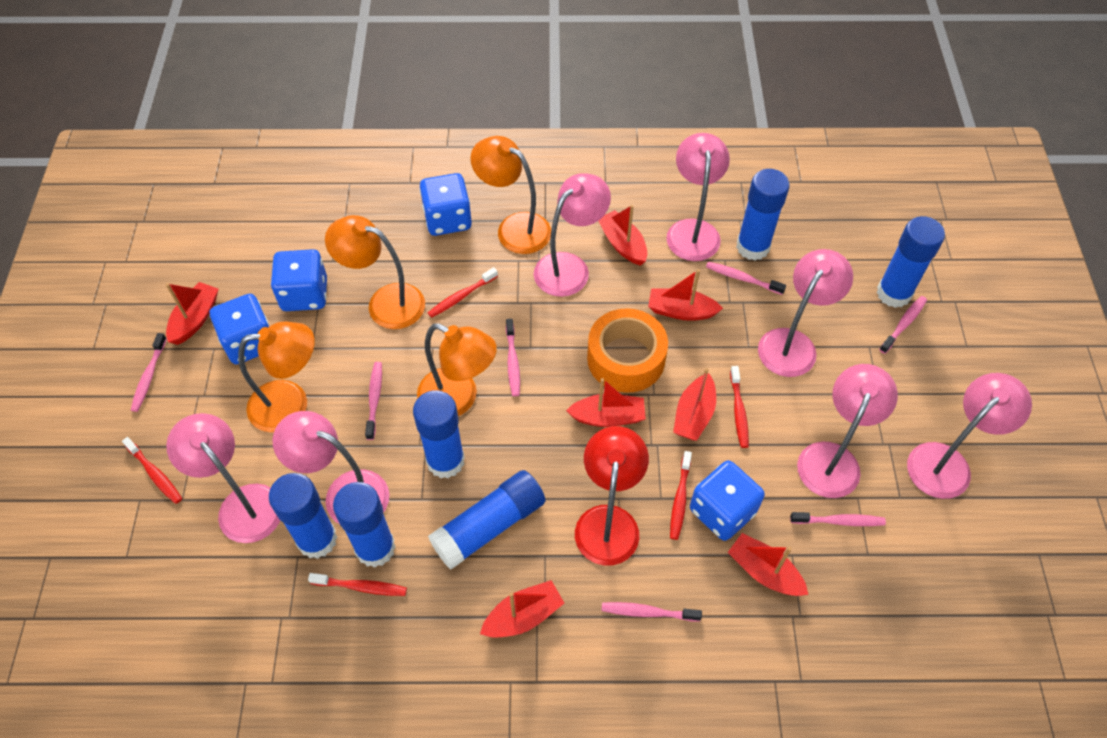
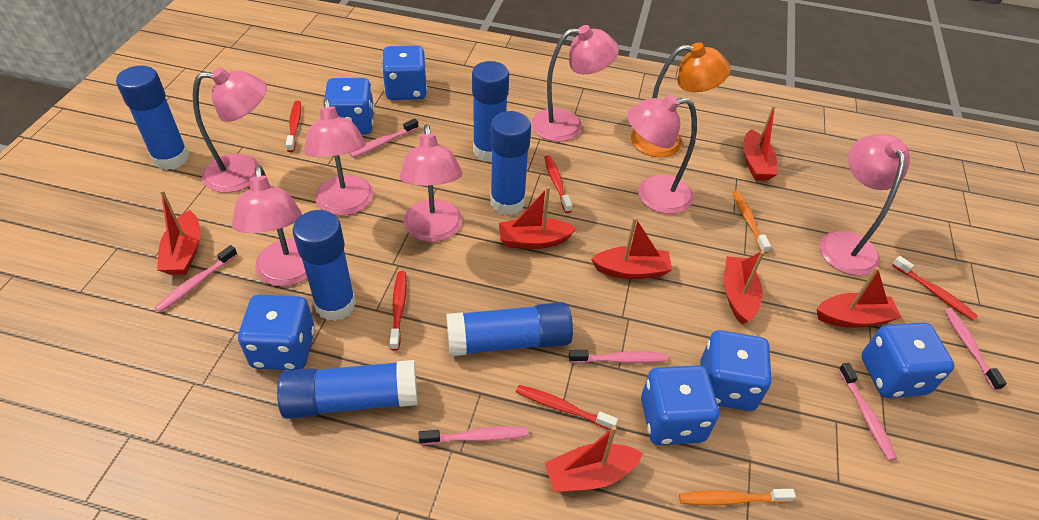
blue dice: 4 -> 6
orange lamp: 4 -> 1
orange tape: 1 -> 0
orange toothbrush: 0 -> 2
pink toothbrush: 7 -> 6
red lamp: 1 -> 0

